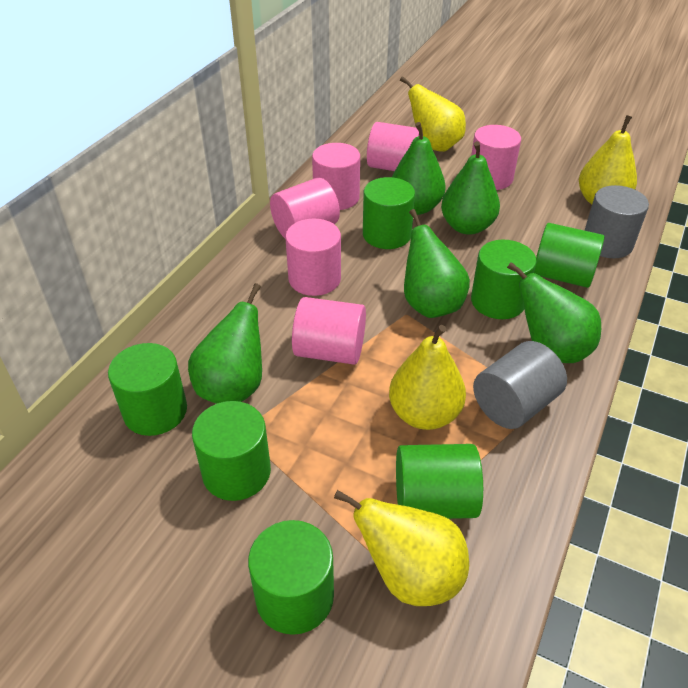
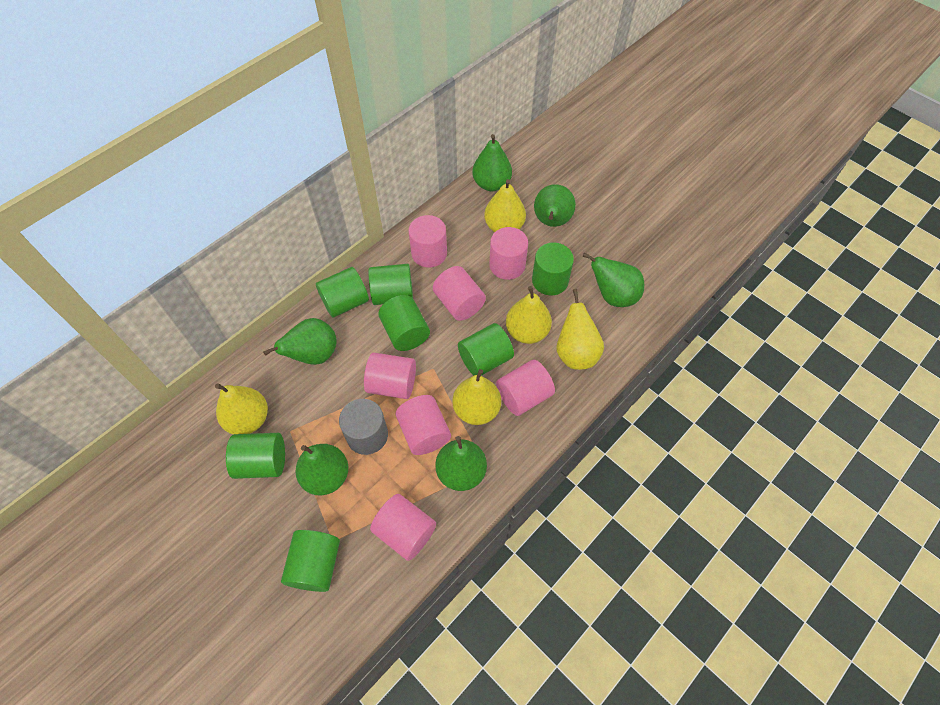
green pear: 5 -> 6
grey cylinder: 2 -> 1
pink cylinder: 6 -> 7
yellow pear: 4 -> 5

